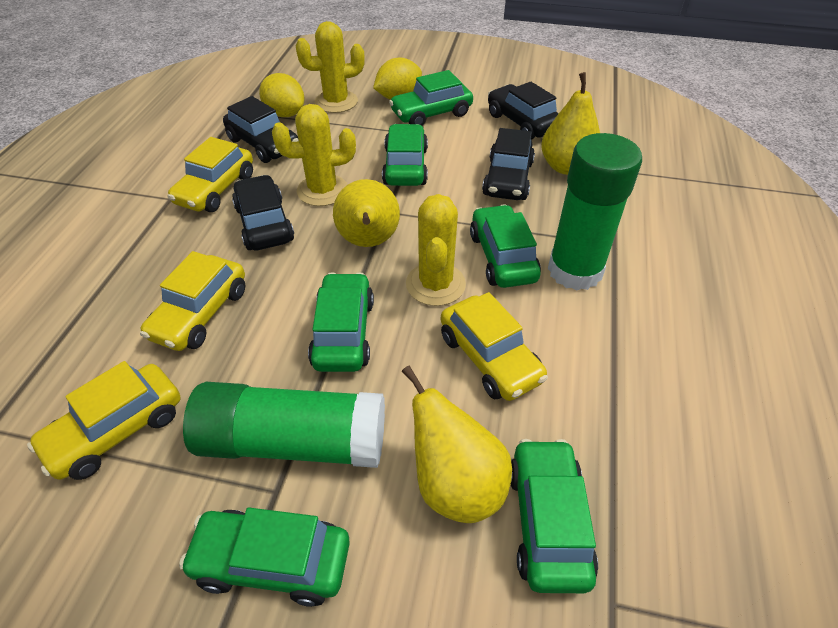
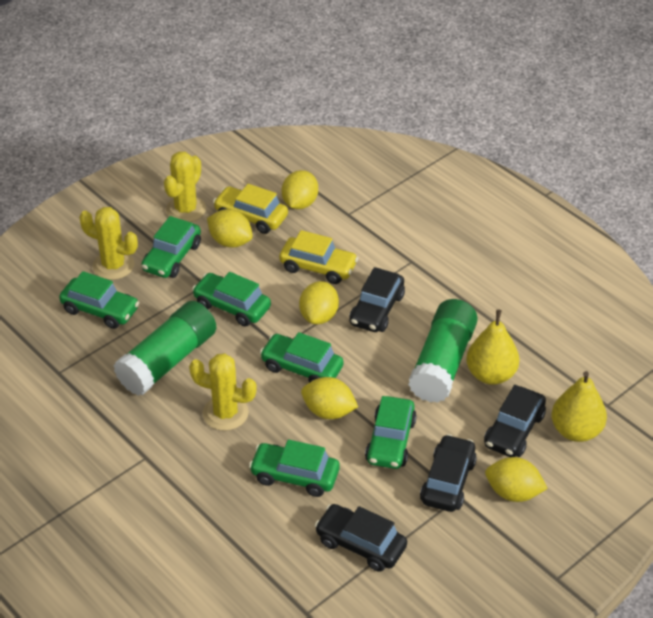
yellow car: 4 -> 2
yellow lemon: 2 -> 5
yellow pear: 3 -> 2

